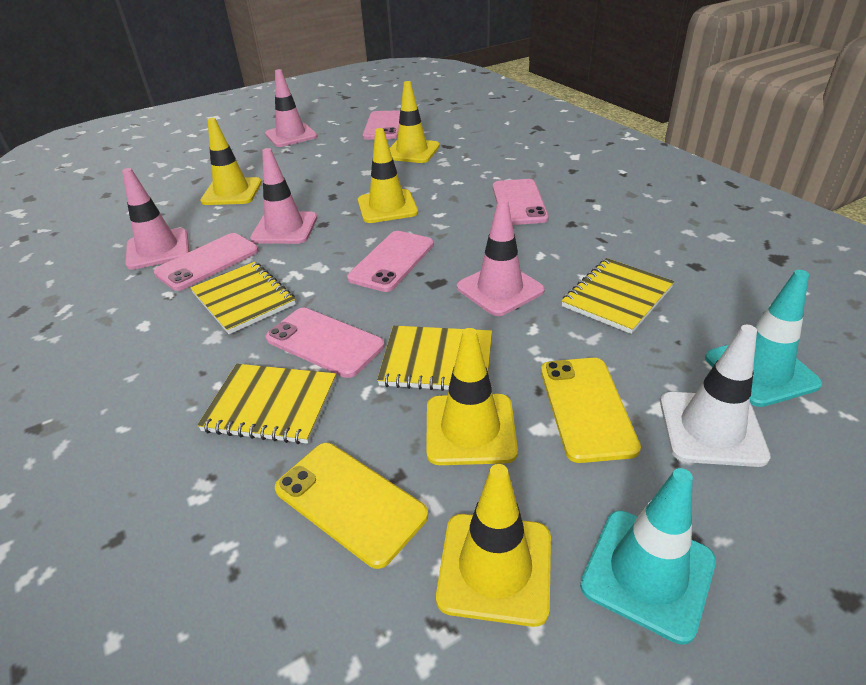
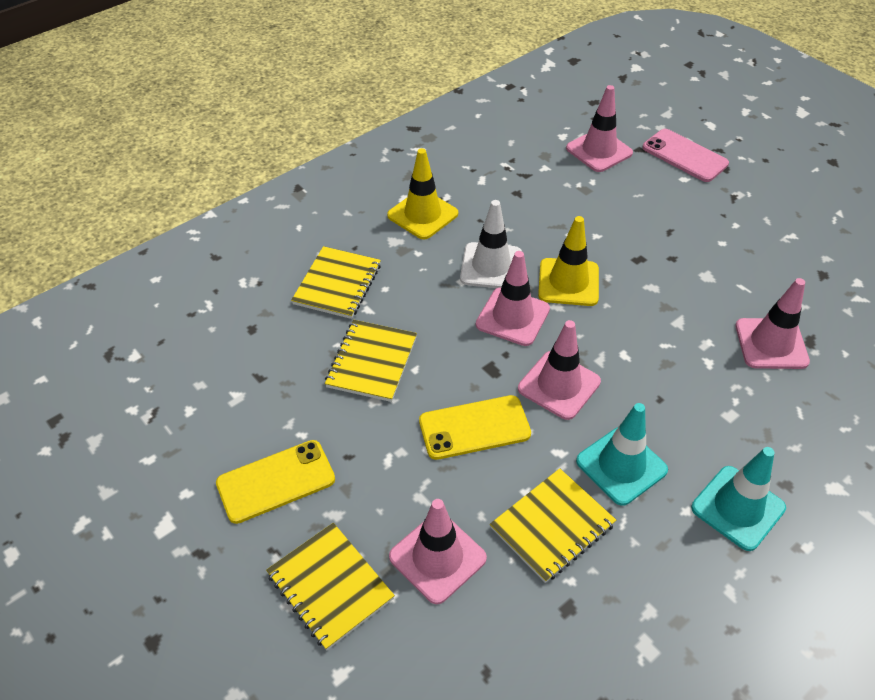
pink phone: 5 -> 1
pink traffic cone: 4 -> 5
yellow traffic cone: 5 -> 2

